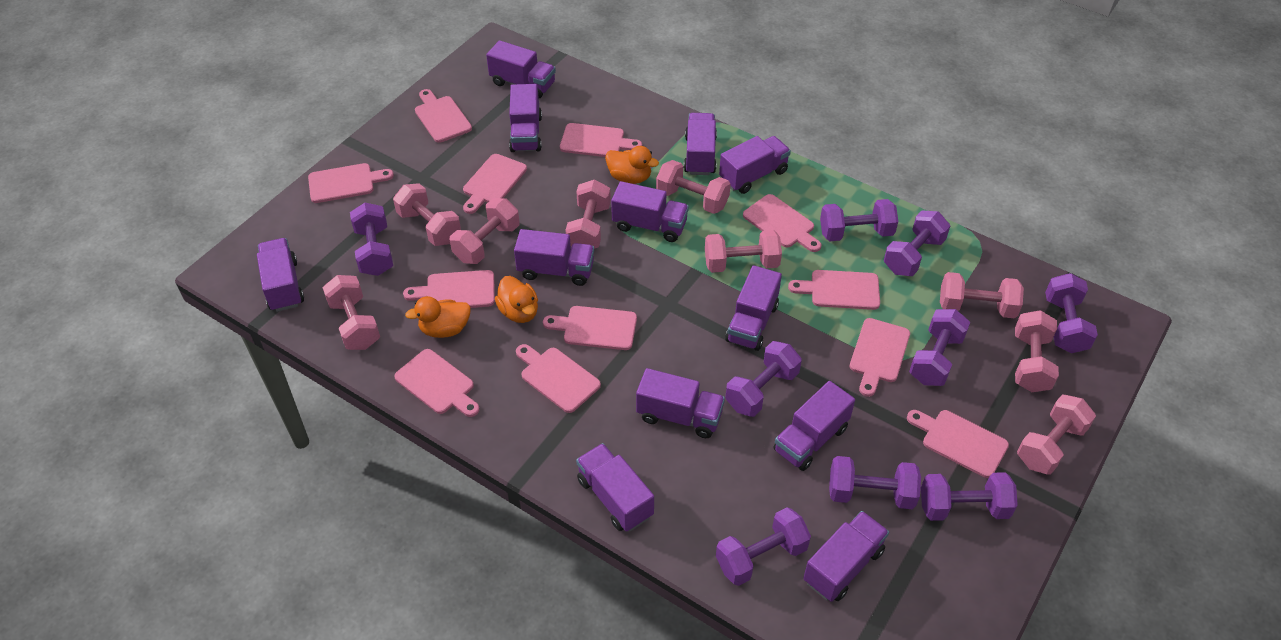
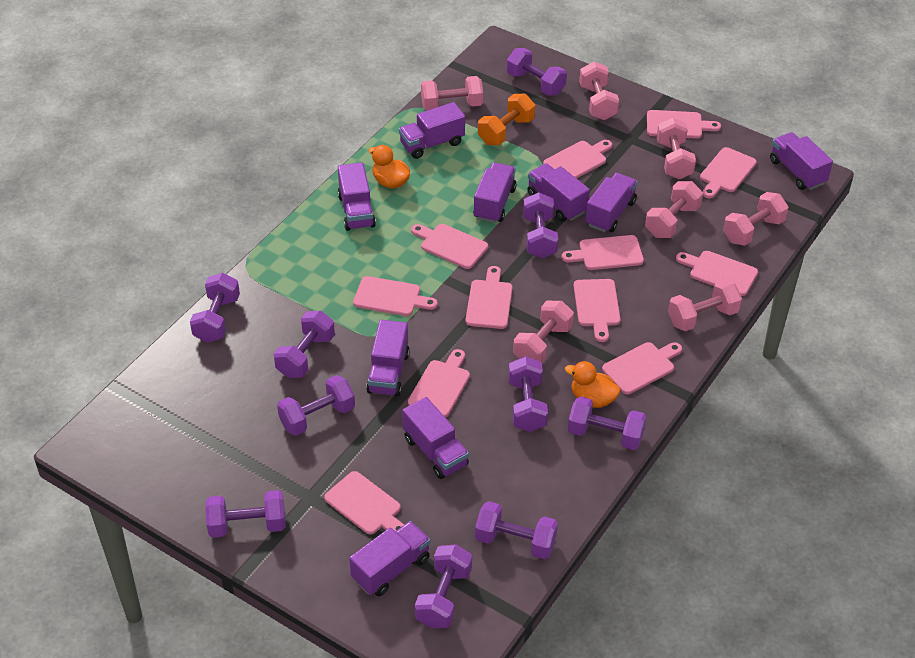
orange duck: 3 -> 2
orange dumbbell: 0 -> 1
pink dumbbell: 9 -> 7
purple dumbbell: 9 -> 10
purple truck: 12 -> 9

